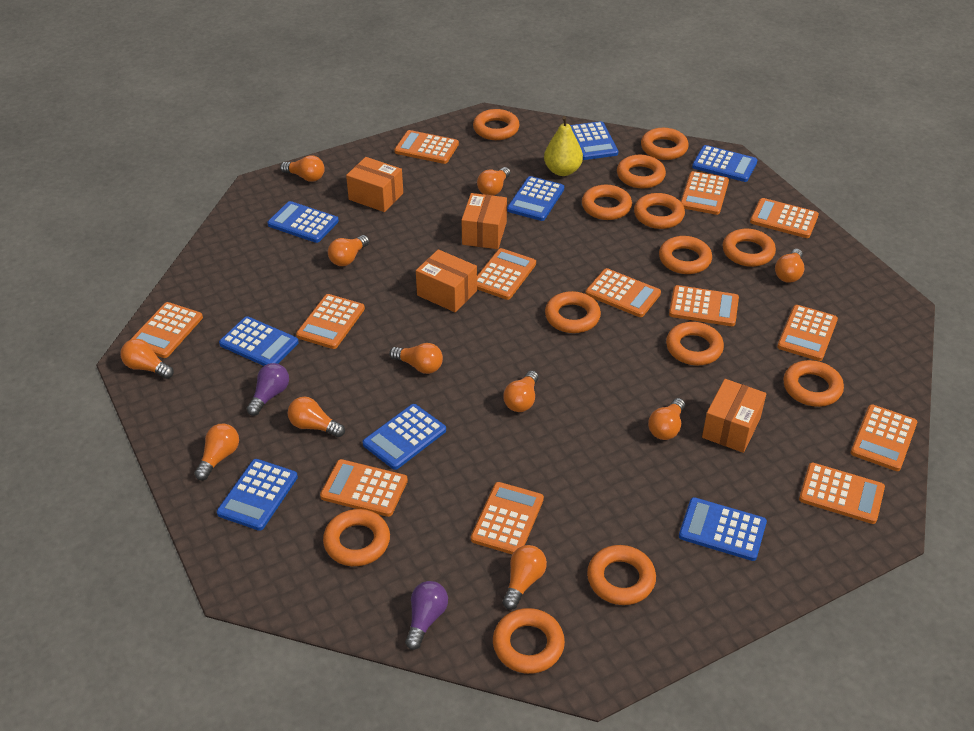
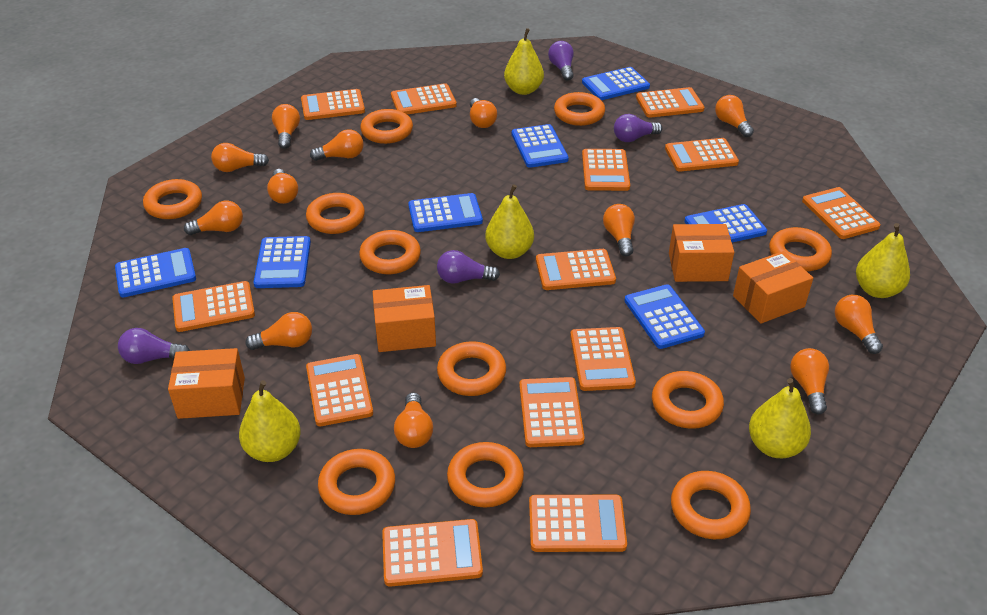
blue calculator: 8 -> 7
orange light bulb: 11 -> 12
orange ring: 13 -> 11
purple light bulb: 2 -> 4
yellow pear: 1 -> 5

